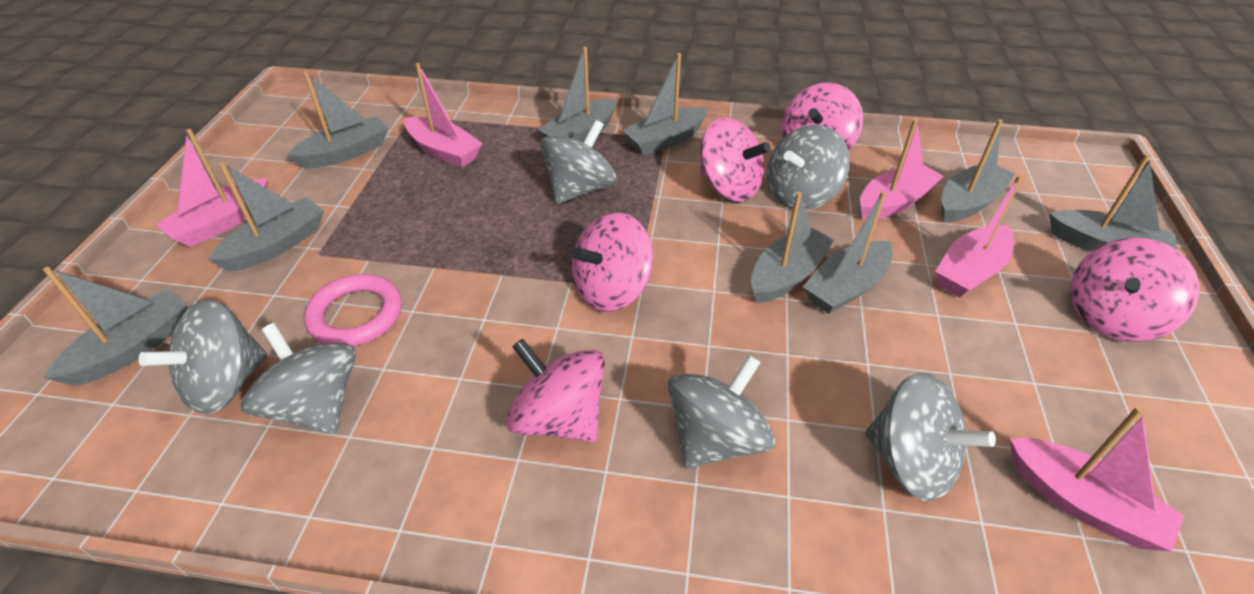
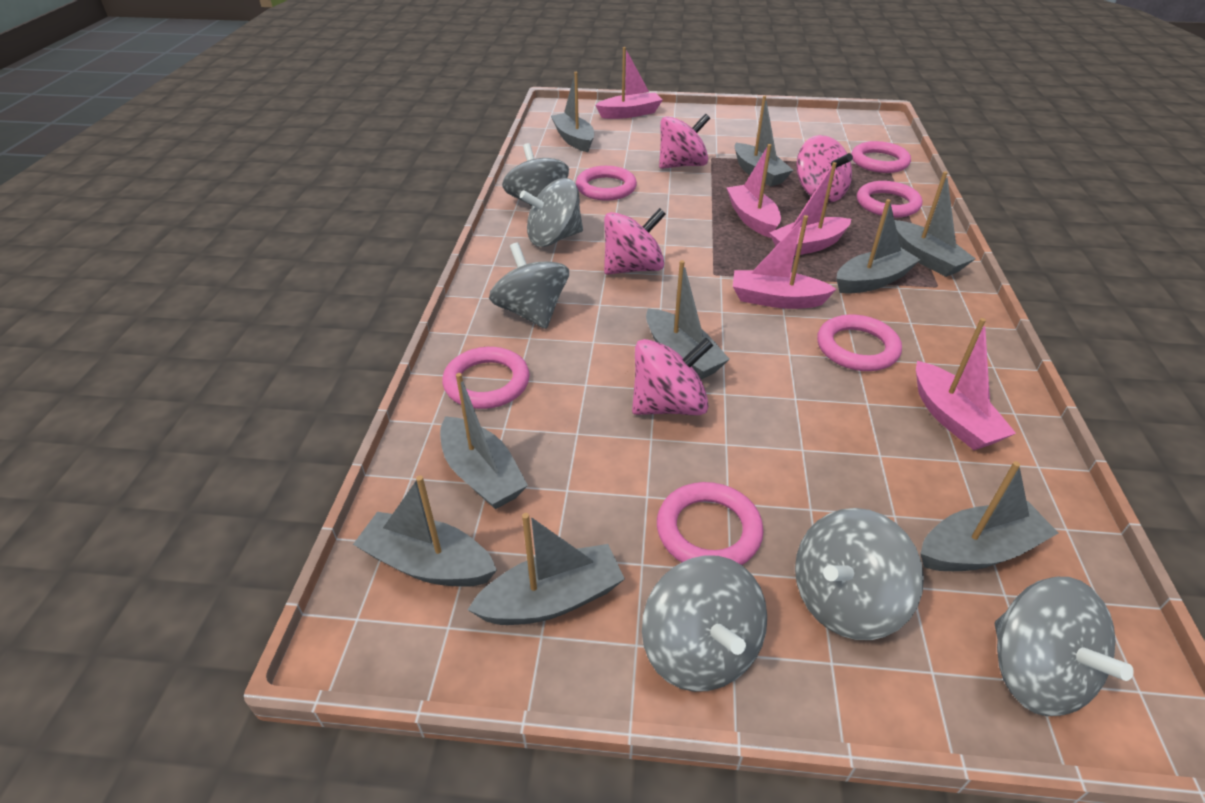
pink ring: 1 -> 6
pink spinning top: 5 -> 4

